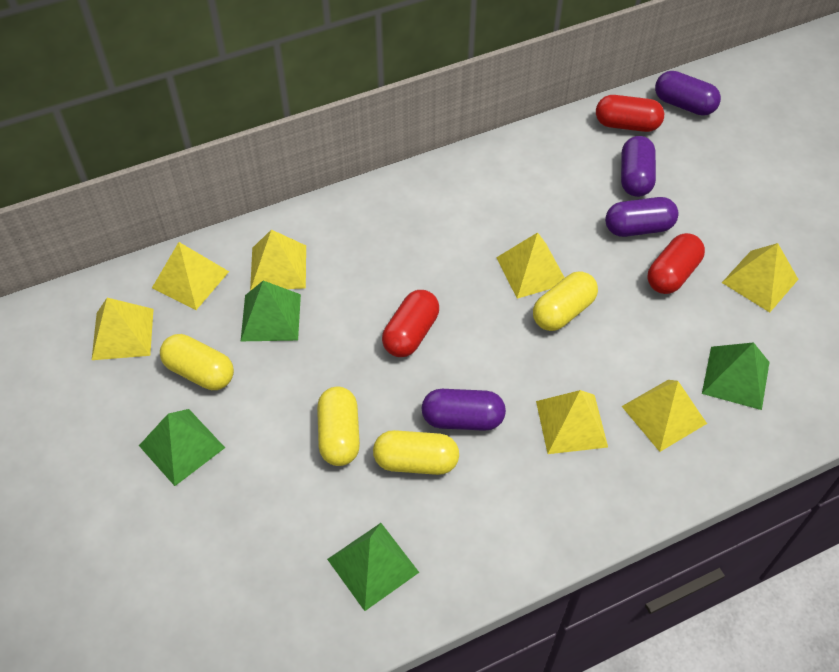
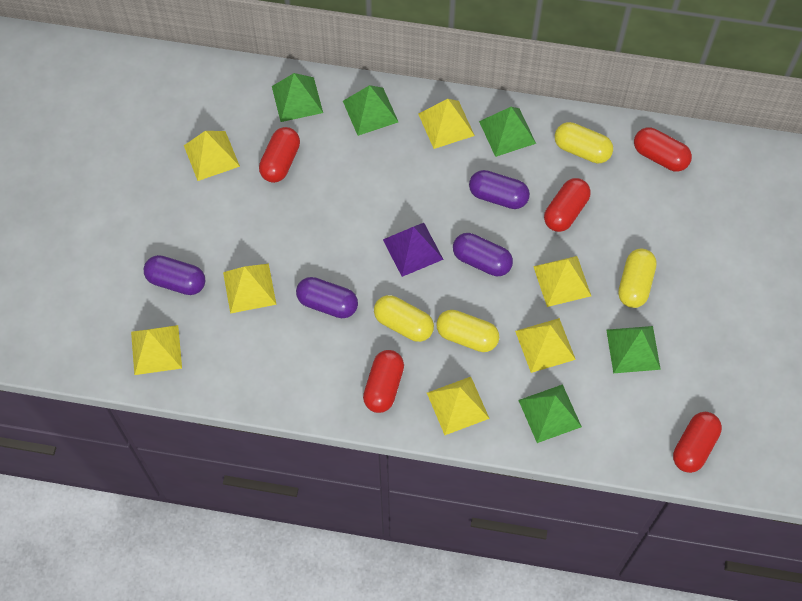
green pyramid: 4 -> 5
purple pyramid: 0 -> 1
red capsule: 3 -> 5

